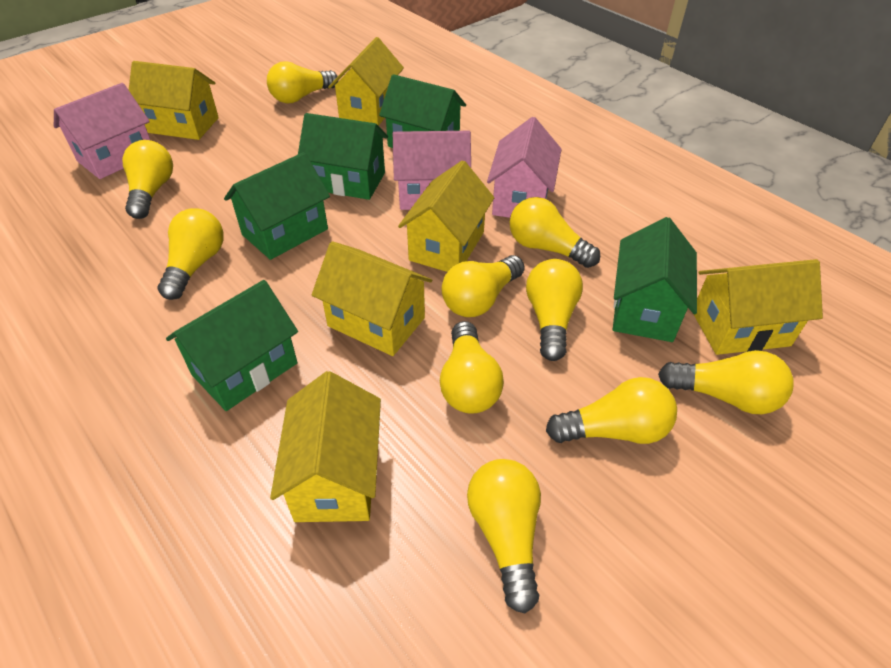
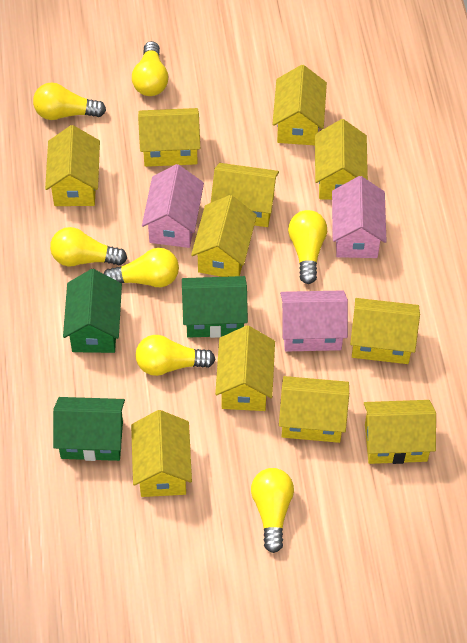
green house: 5 -> 3
yellow house: 6 -> 11
yellow light bulb: 10 -> 7

